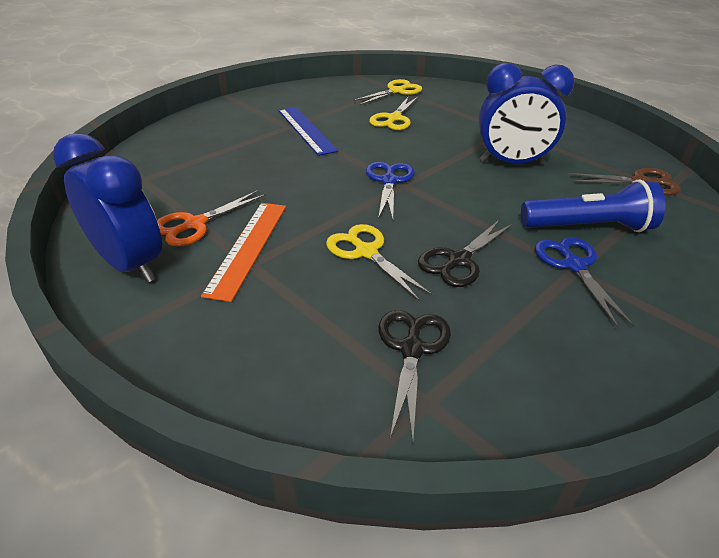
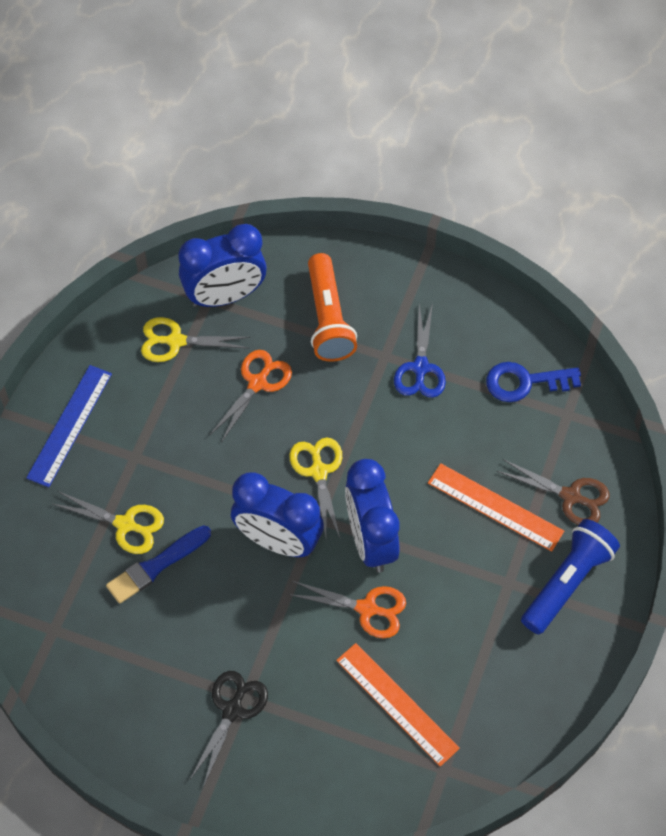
black scissors: 2 -> 1
blue brush: 0 -> 1
blue clock: 2 -> 3
blue key: 0 -> 1
blue scissors: 2 -> 1
orange flashlight: 0 -> 1
orange ruler: 1 -> 2
orange scissors: 1 -> 2

